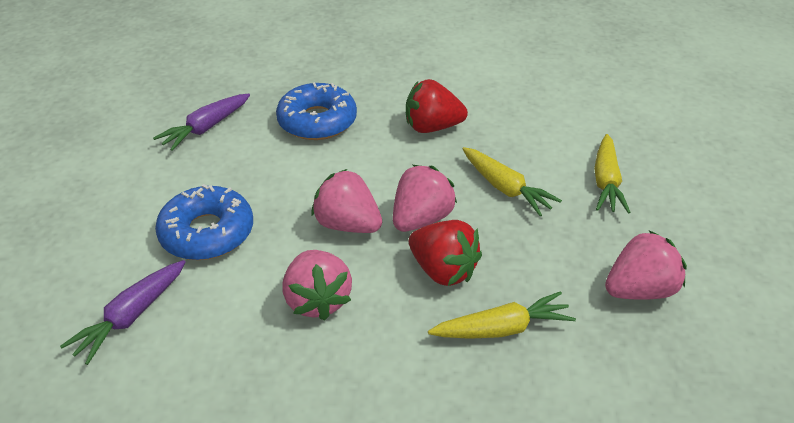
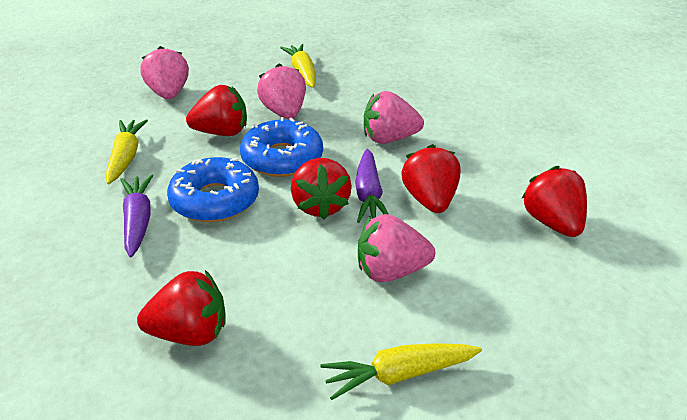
red strawberry: 2 -> 5

